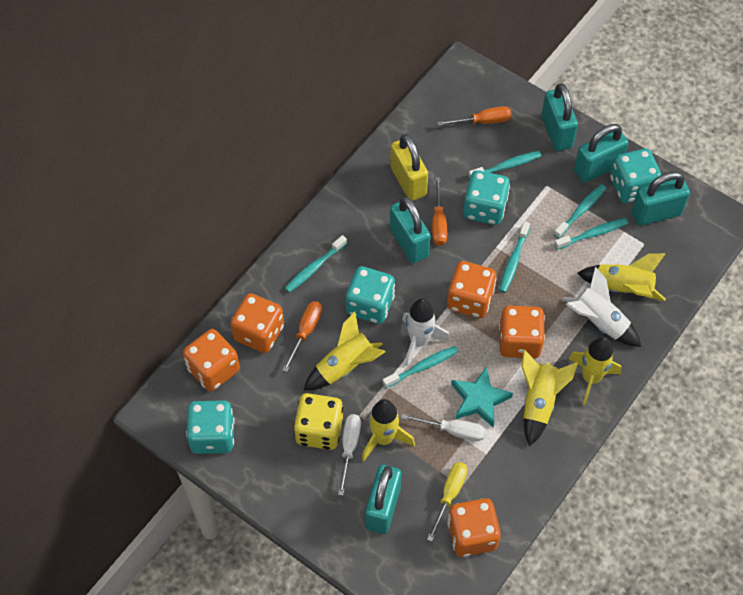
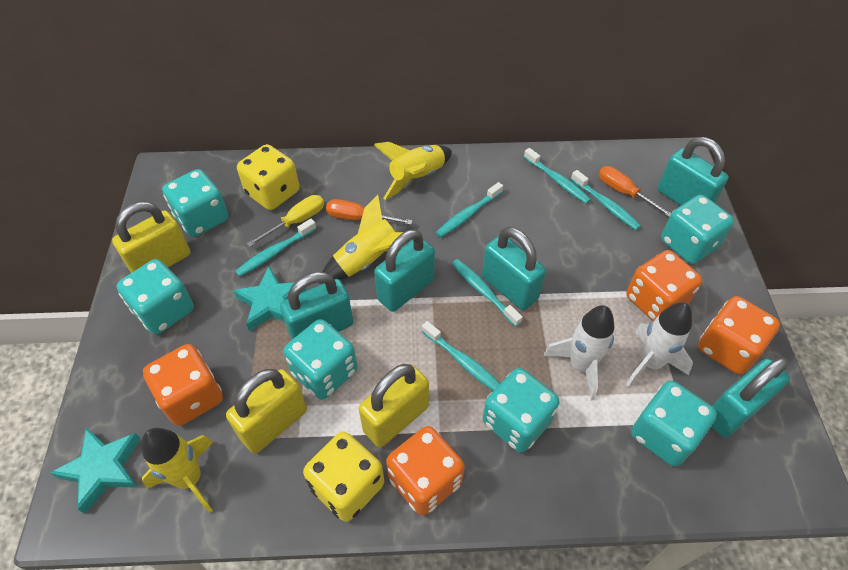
orange dice: 5 -> 4
orange screwdriver: 3 -> 2
turquoise dice: 4 -> 6
turquoise star: 1 -> 2
white screwdriver: 2 -> 0
yellow dice: 1 -> 2
yellow padlock: 1 -> 3
yellow rocket: 5 -> 3

